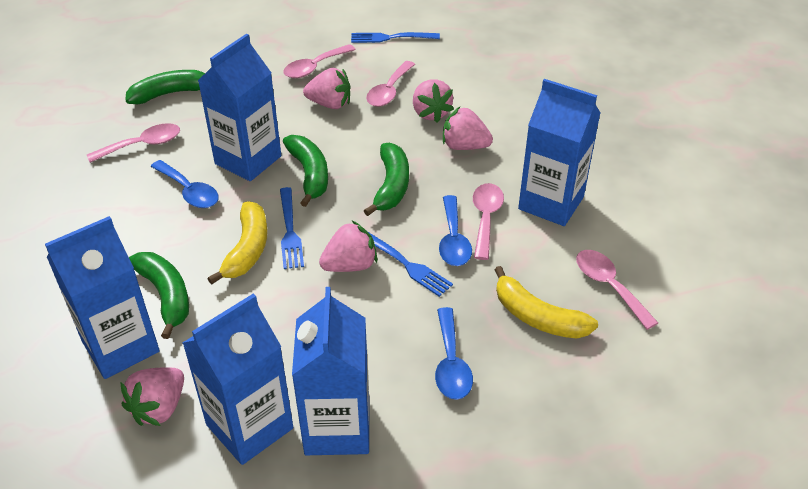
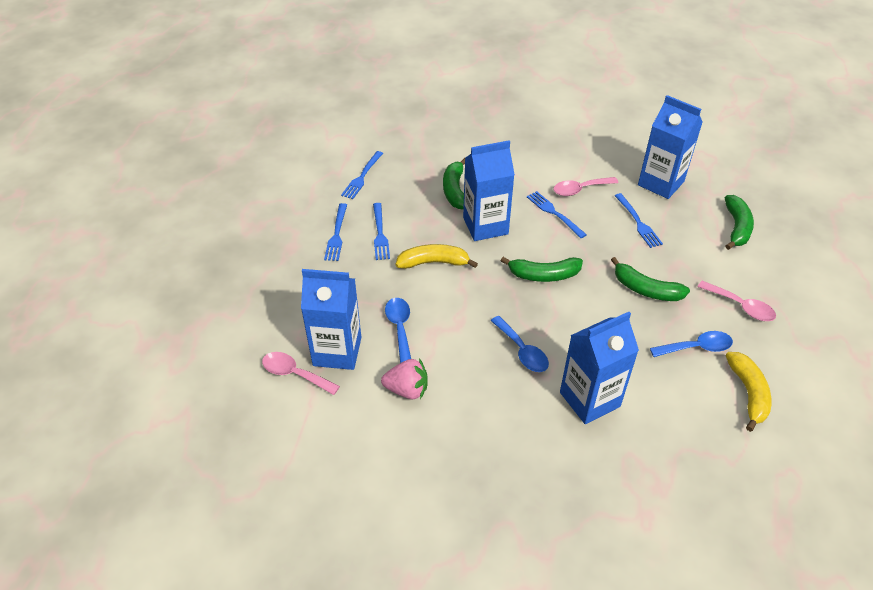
blue carton: 5 -> 4
blue fork: 3 -> 5
pink spoon: 5 -> 3
pink strawberry: 5 -> 1

